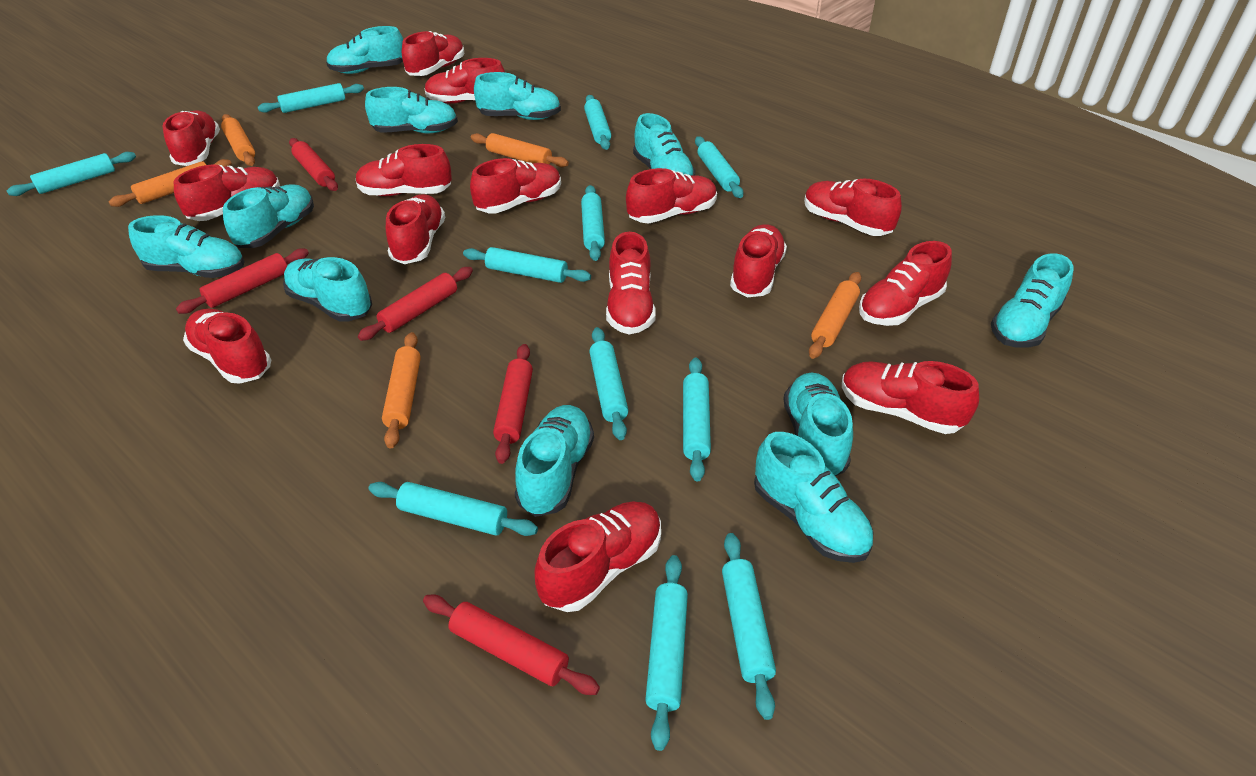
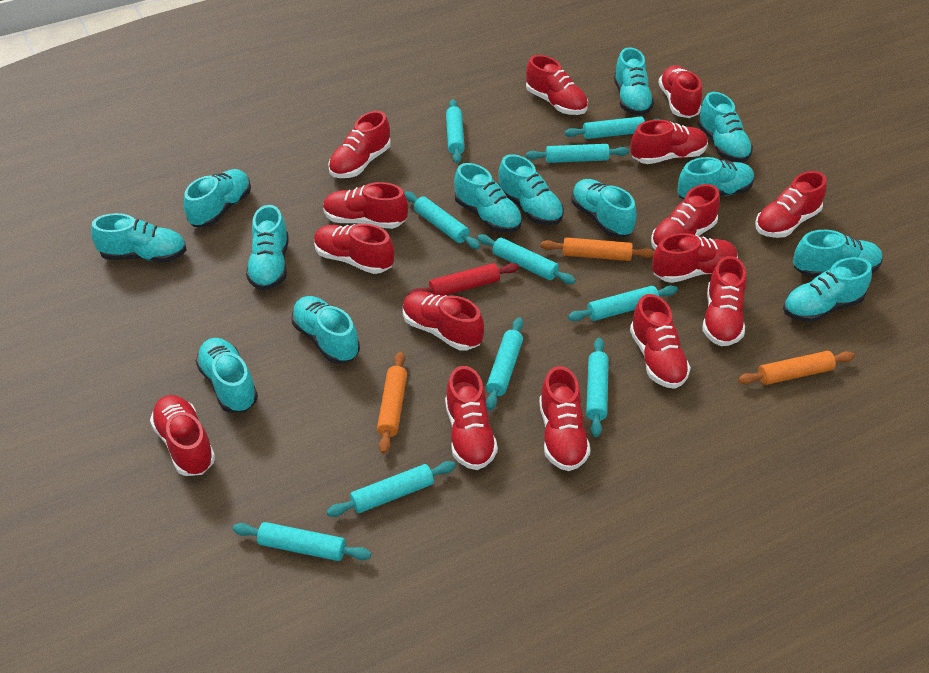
orange rolling pin: 5 -> 3
red rolling pin: 5 -> 1
turquoise rolling pin: 11 -> 10
turquoise shoe: 11 -> 13

